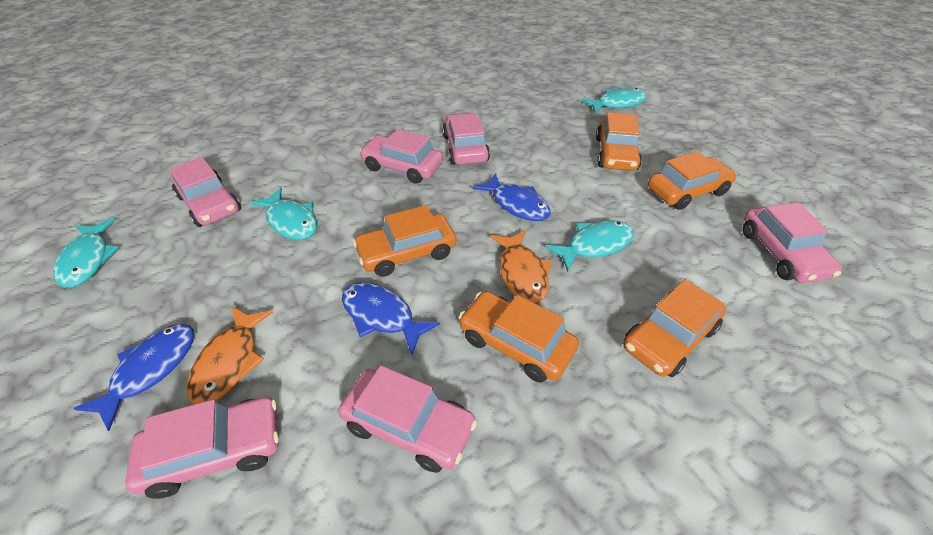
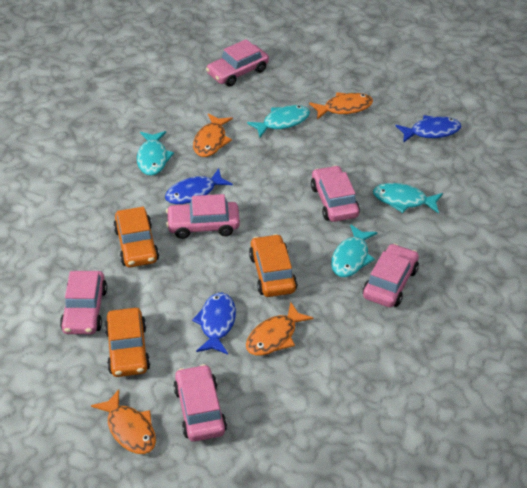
orange car: 5 -> 3
orange fish: 2 -> 4

